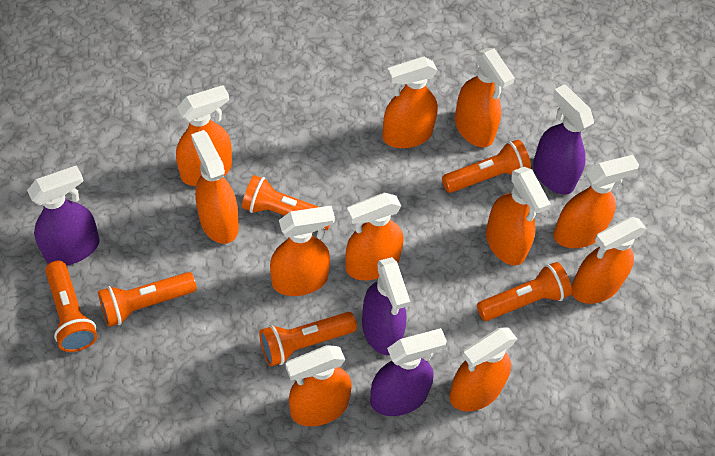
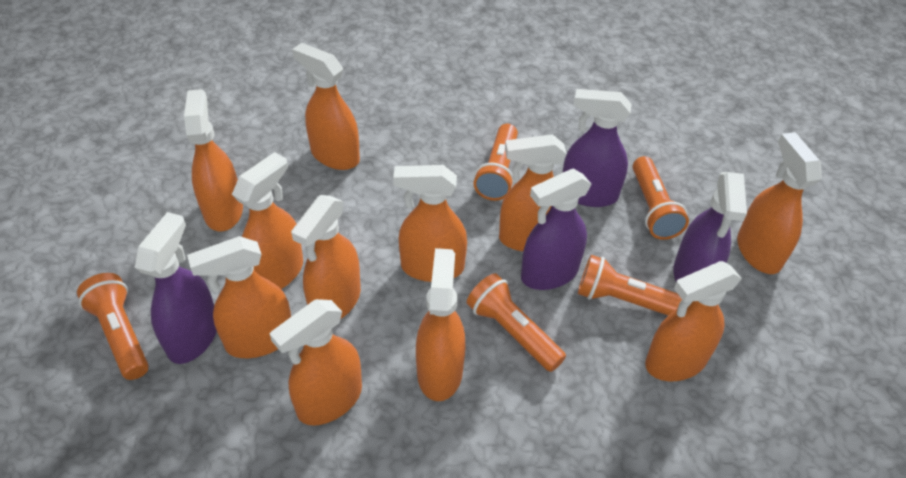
orange flashlight: 6 -> 5

